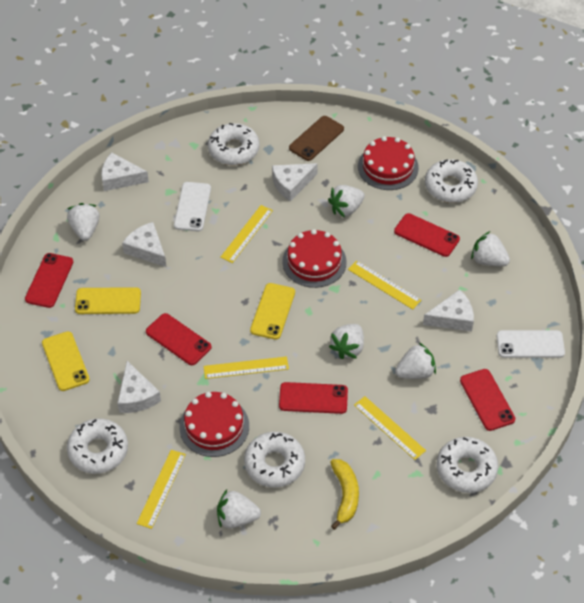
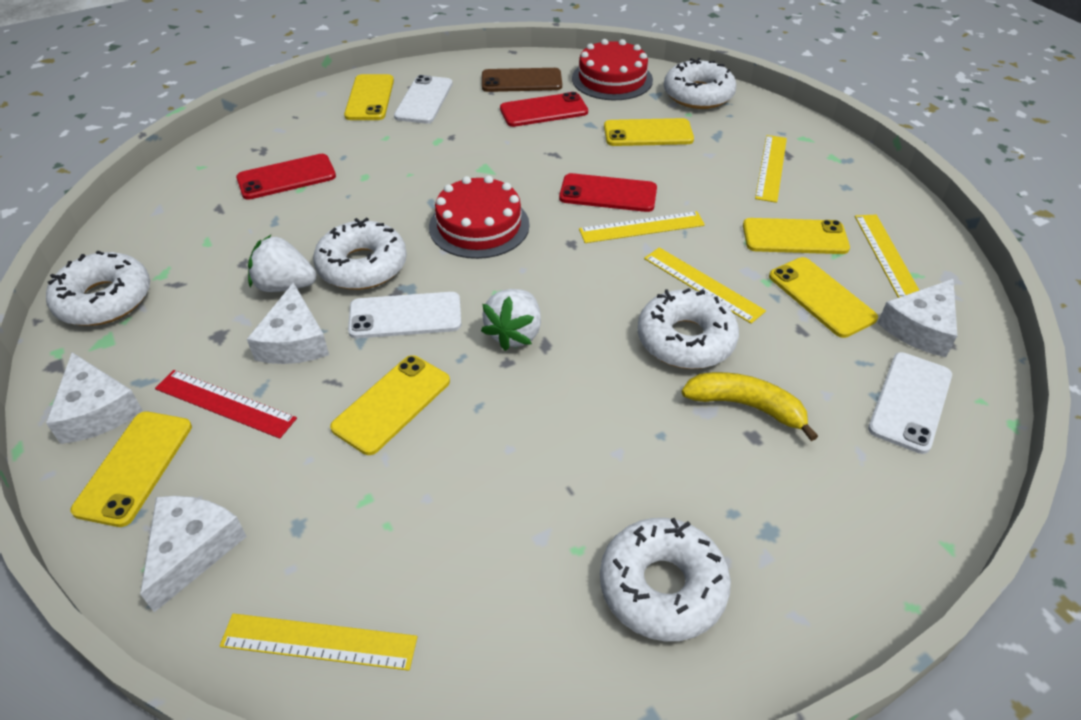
red cake: 3 -> 2
red phone: 5 -> 3
red ruler: 0 -> 1
white cheese: 5 -> 4
white phone: 2 -> 3
white strawberry: 6 -> 2
yellow phone: 3 -> 6

